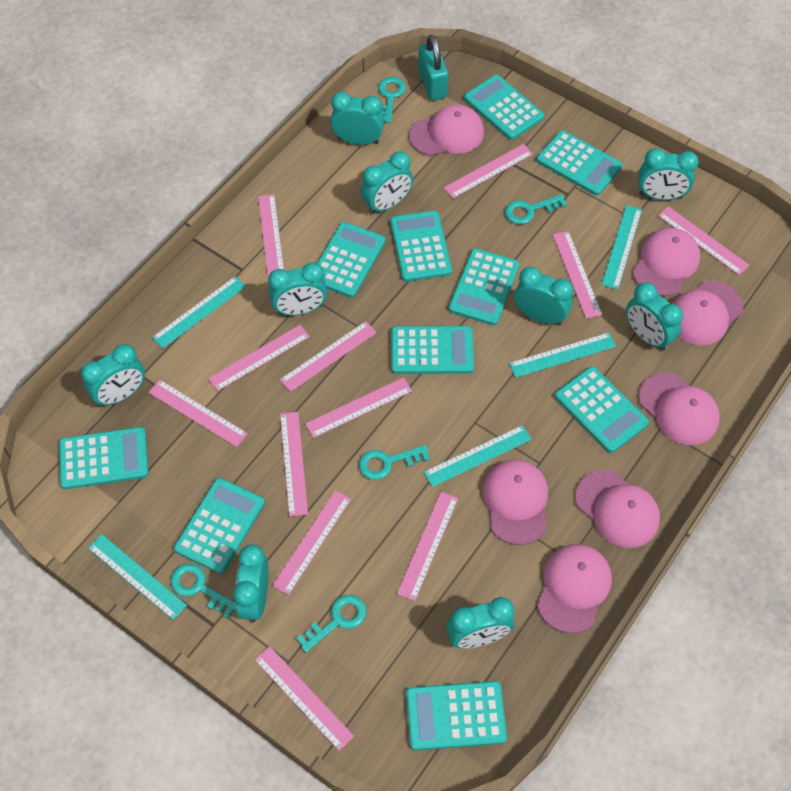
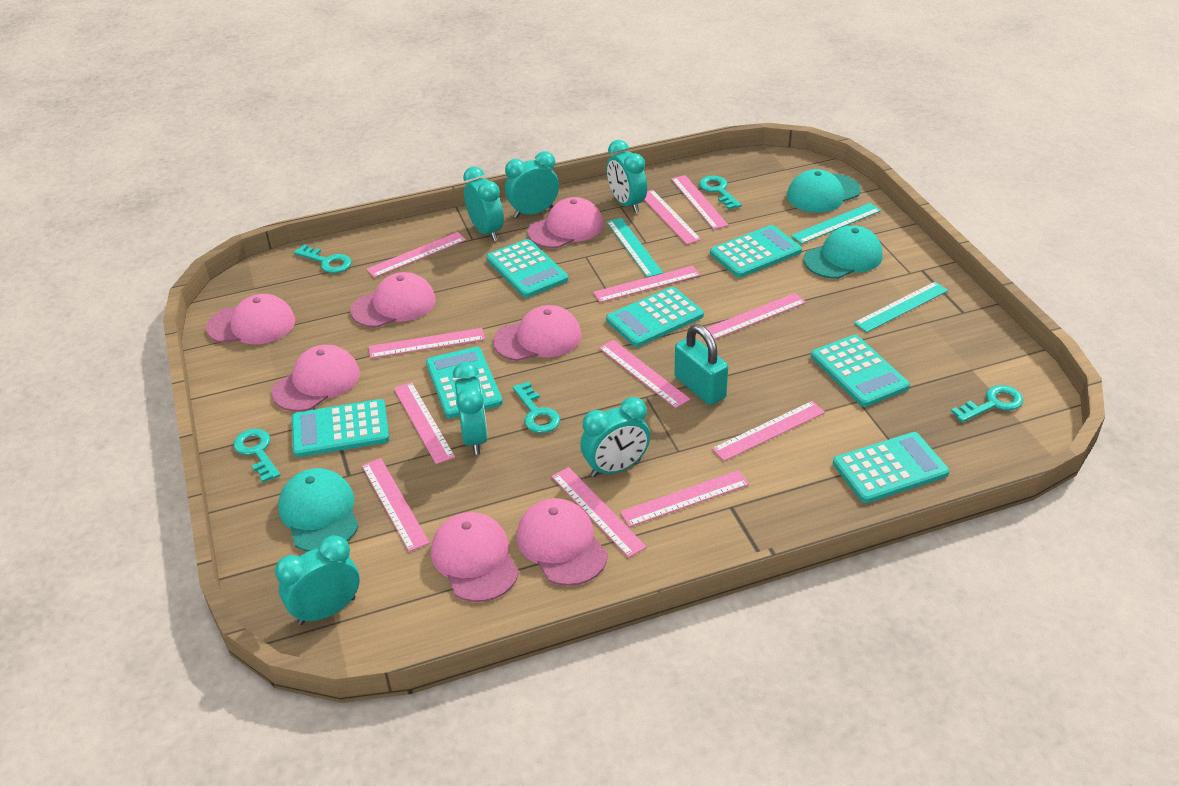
turquoise calculator: 10 -> 7
turquoise cap: 0 -> 3
turquoise clock: 9 -> 6
turquoise ruler: 5 -> 3

